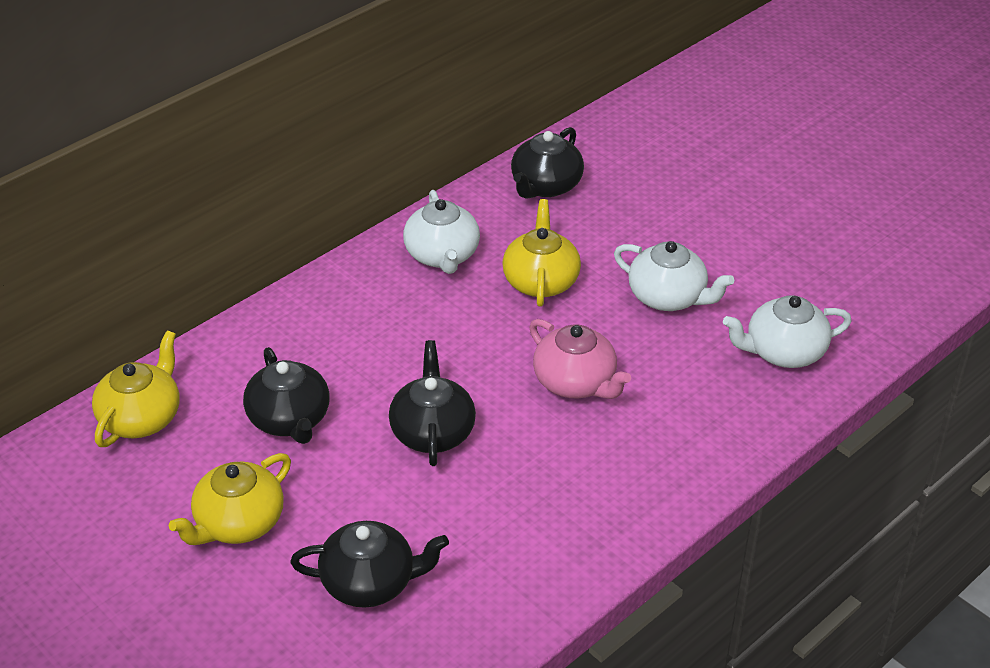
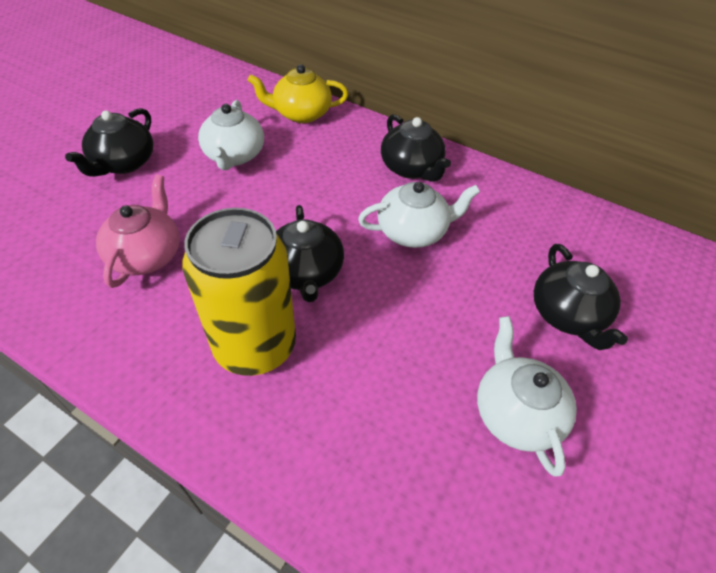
yellow can: 0 -> 1
yellow teapot: 3 -> 1

